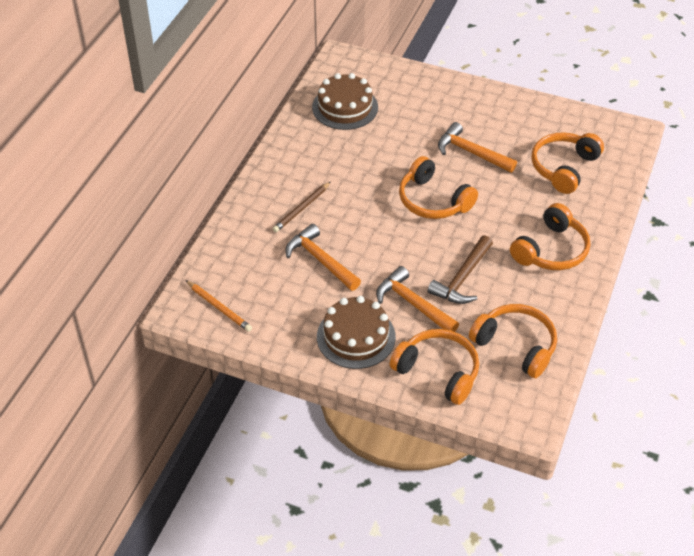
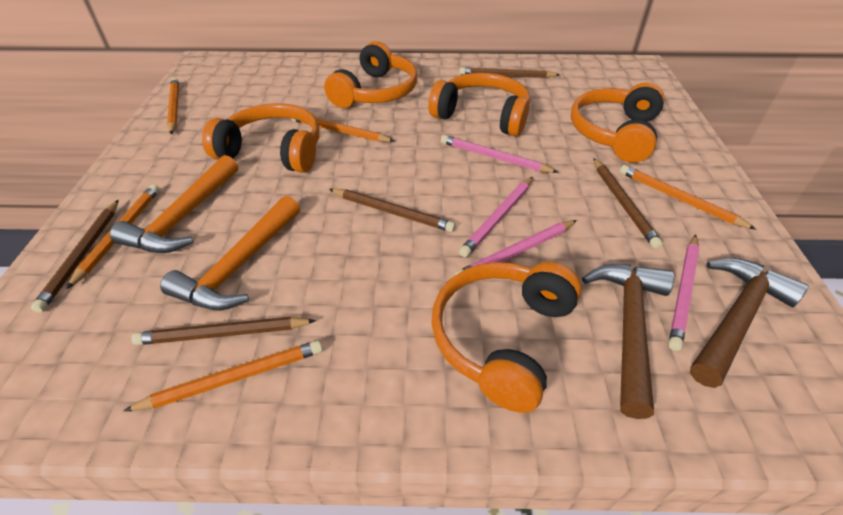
brown cake: 2 -> 0
brown hammer: 1 -> 2
brown pencil: 1 -> 5
orange hammer: 3 -> 2
orange pencil: 1 -> 5
pink pencil: 0 -> 4

